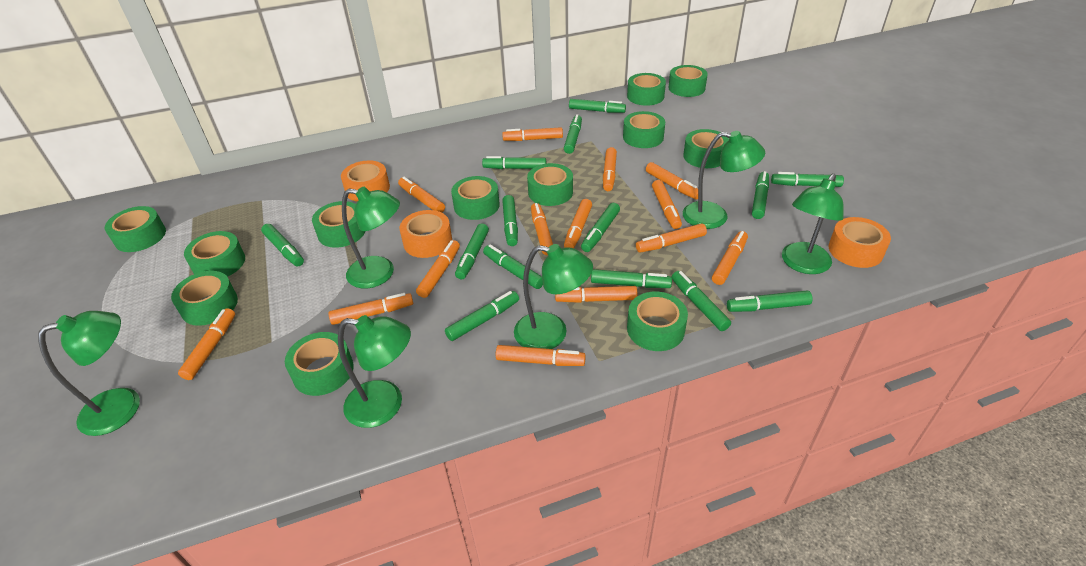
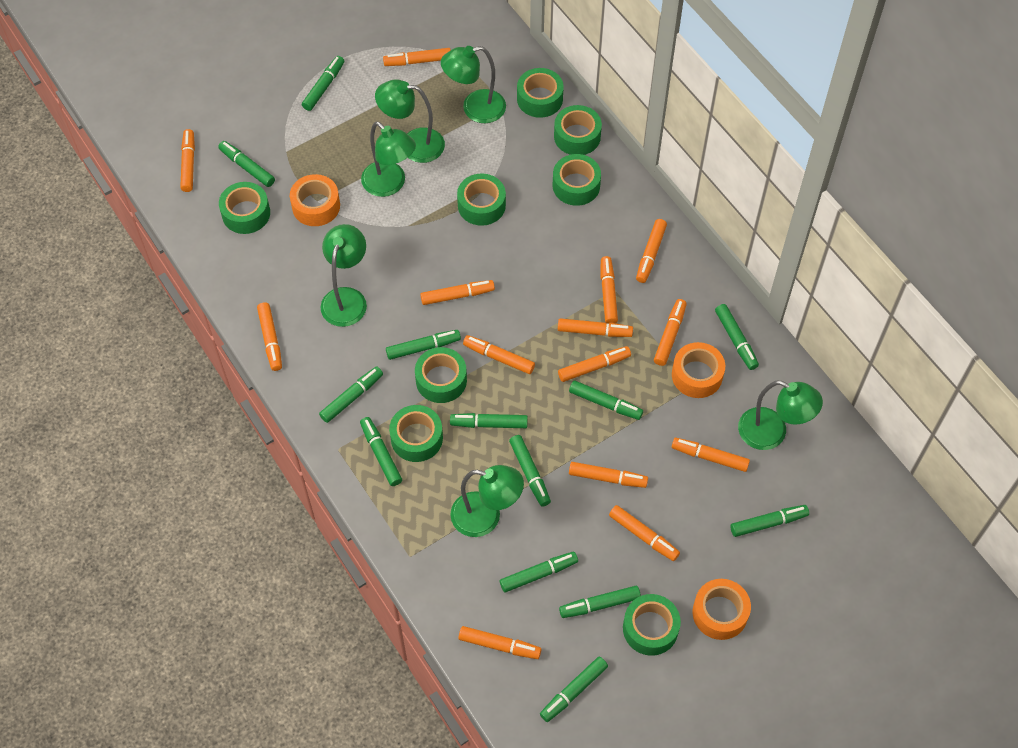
green marker: 14 -> 13
green tape: 12 -> 8

